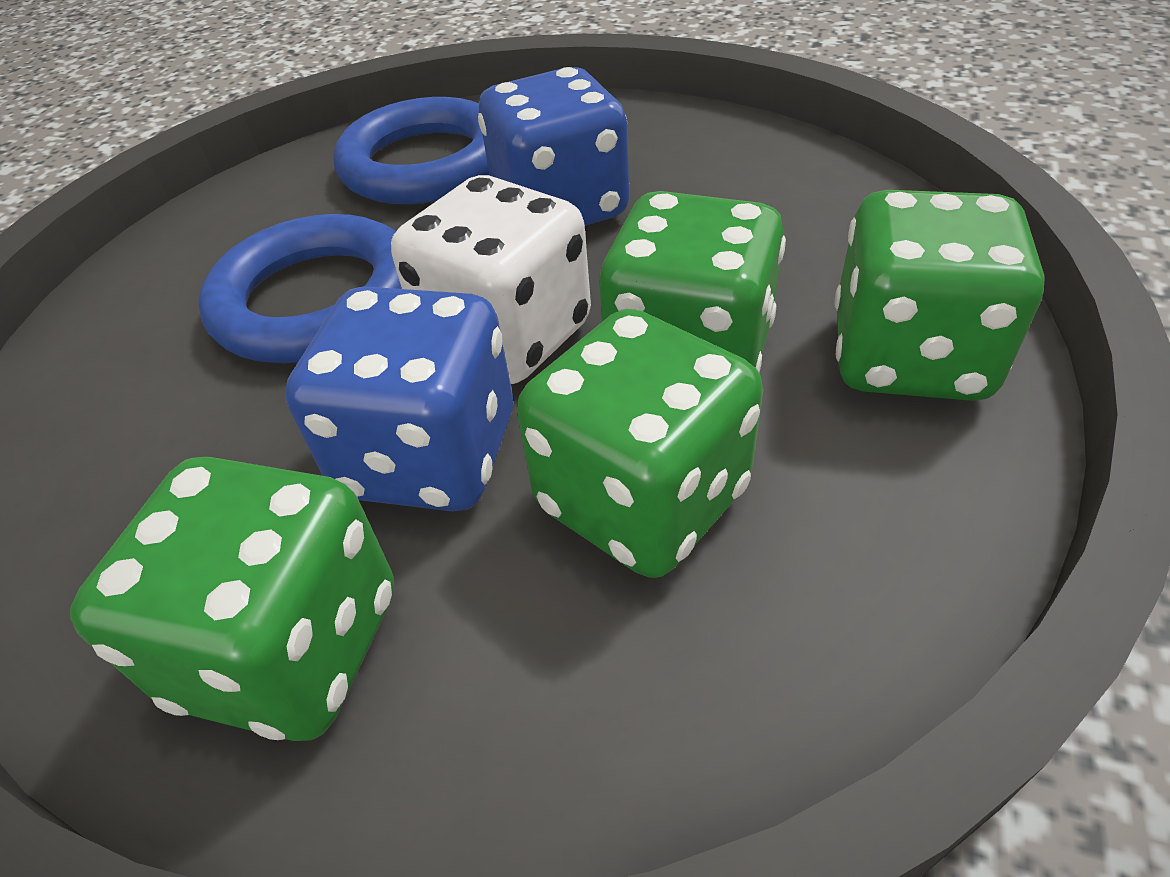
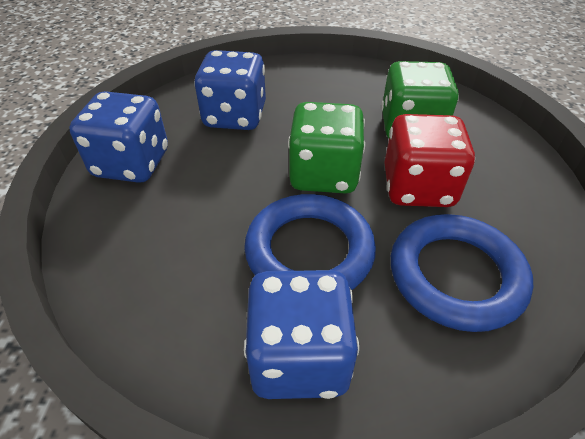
blue dice: 2 -> 3
green dice: 4 -> 2
red dice: 0 -> 1
white dice: 1 -> 0

